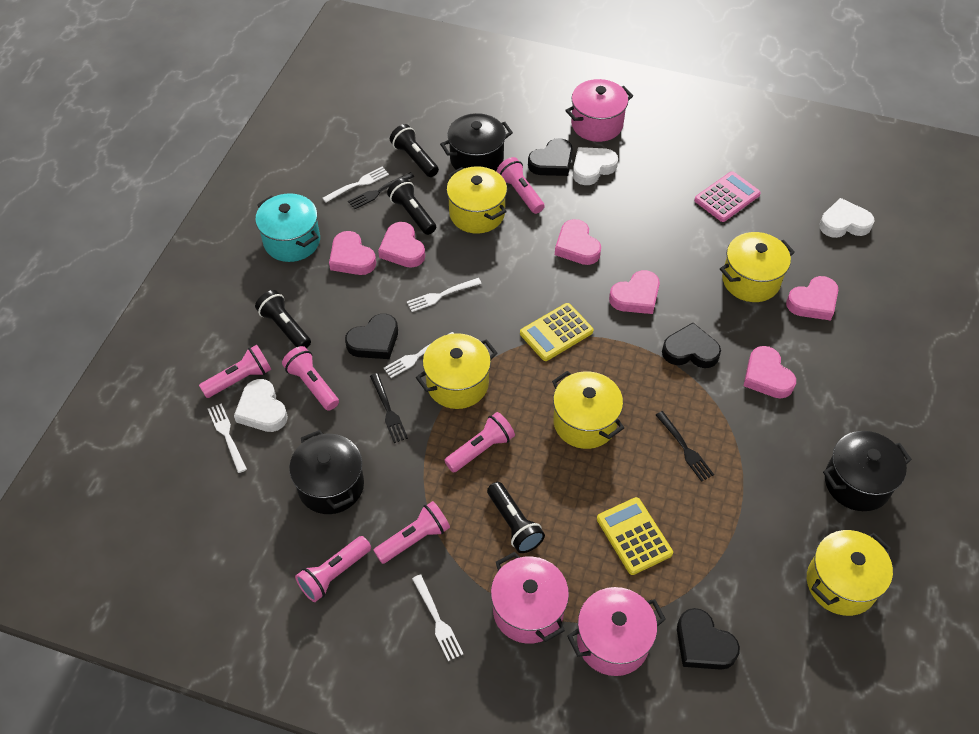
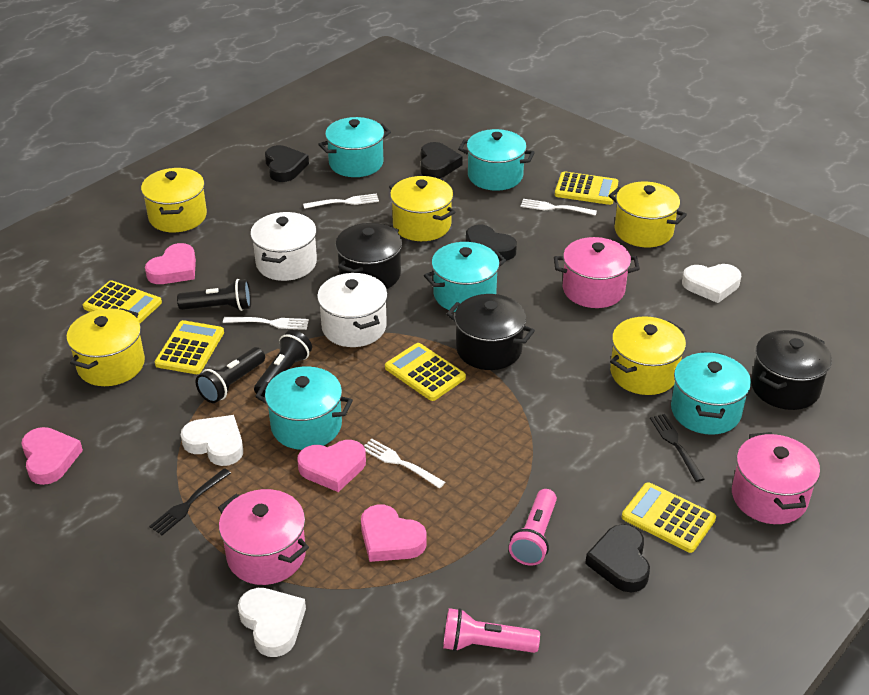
black flashlight: 4 -> 3
black fork: 3 -> 2
pink calculator: 1 -> 0
pink flashlight: 6 -> 2
pink heart: 6 -> 4
turquoise pot: 1 -> 5
white fork: 5 -> 4
white pot: 0 -> 2
yellow calculator: 2 -> 5

